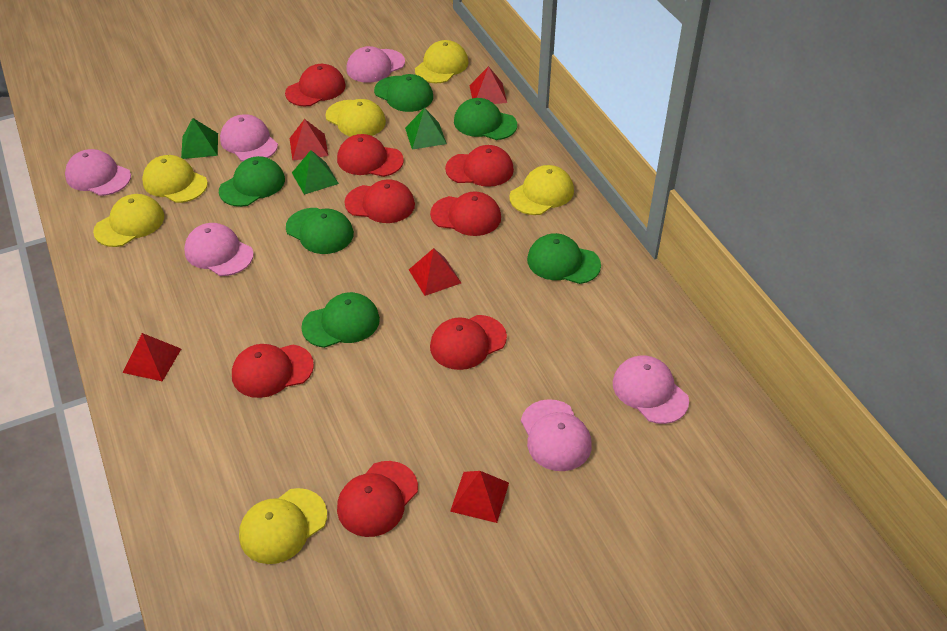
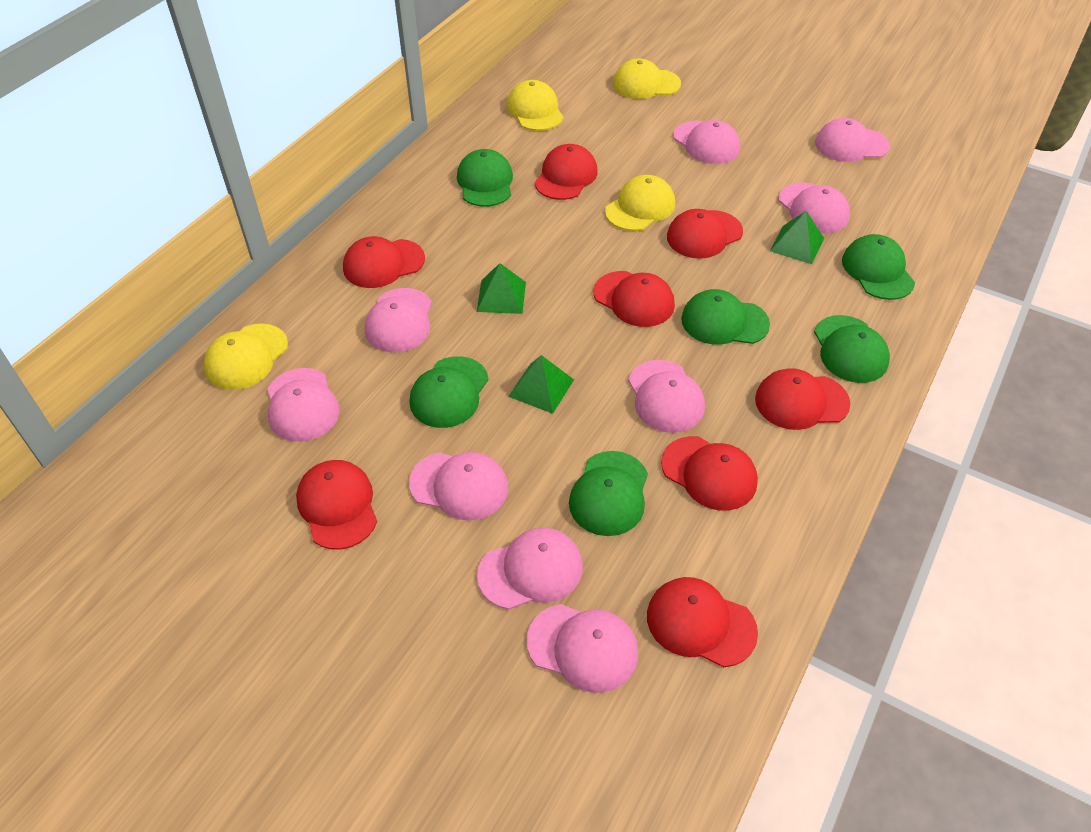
pink cap: 6 -> 9
red pyramid: 5 -> 0
yellow cap: 6 -> 4

